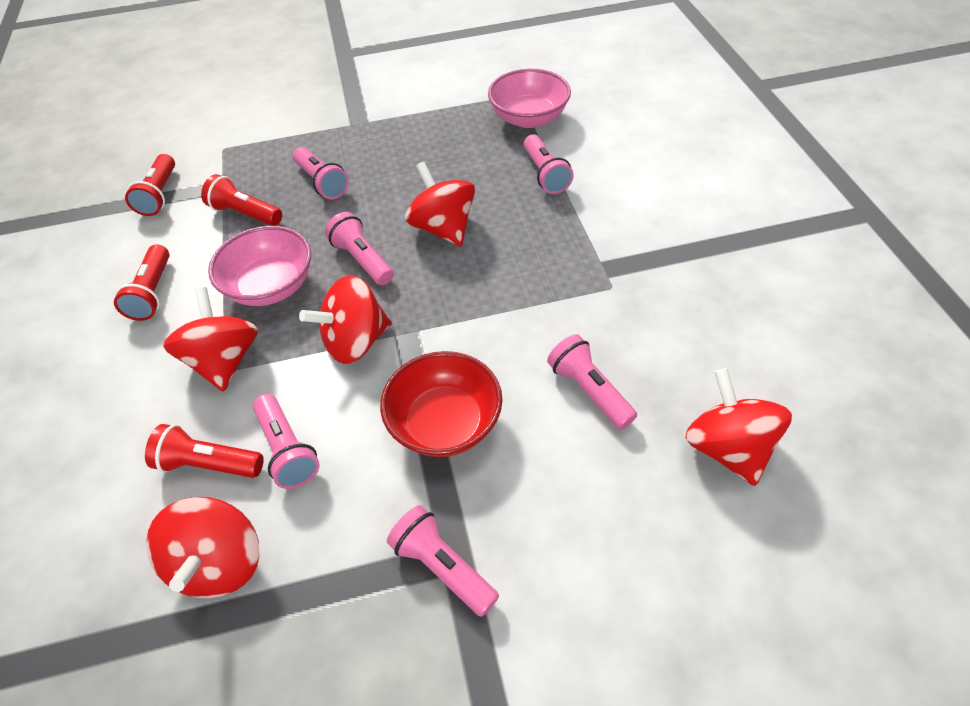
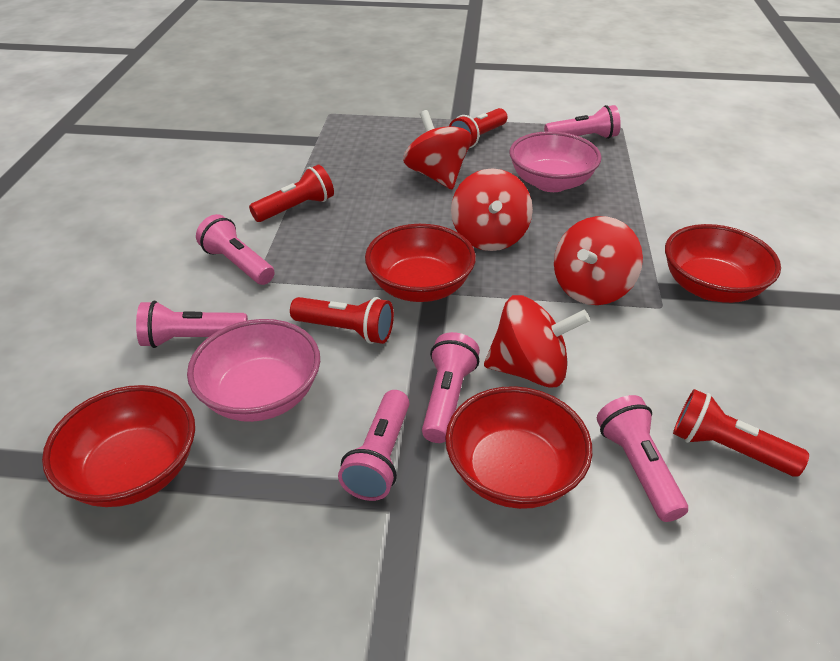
red bowl: 1 -> 4
red spinning top: 5 -> 4

